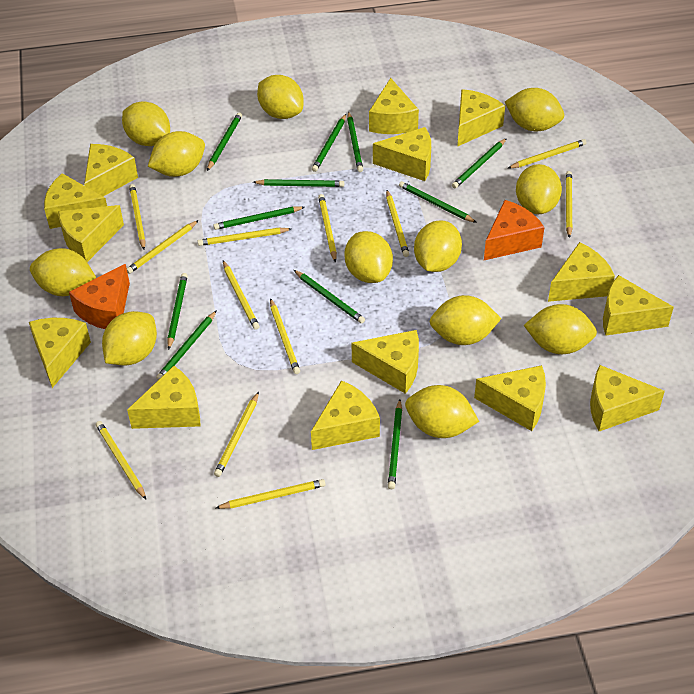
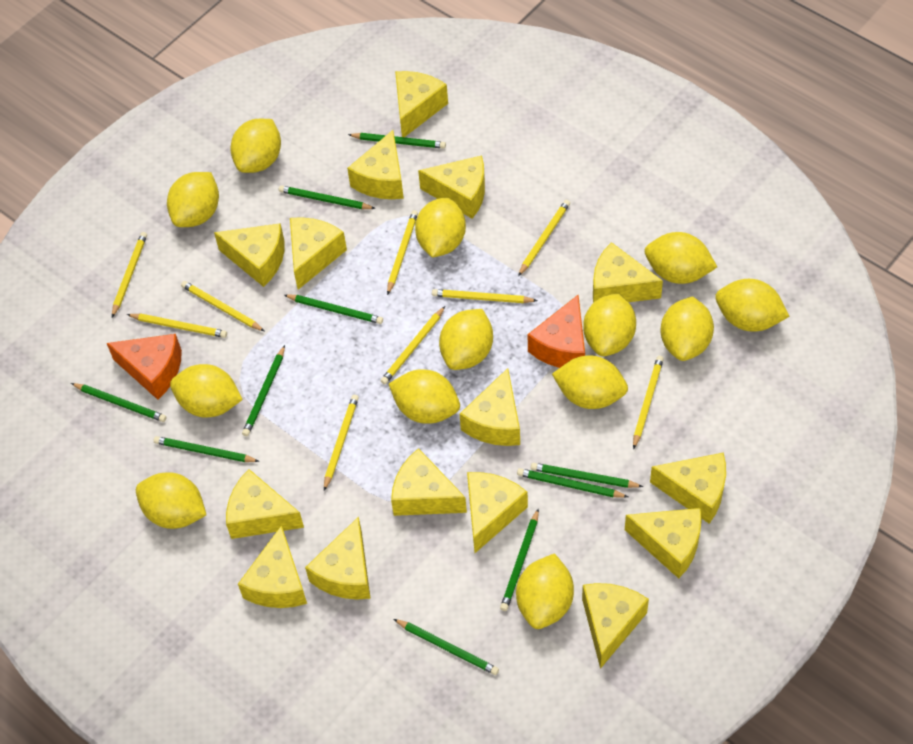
green pencil: 11 -> 10
yellow cheese: 14 -> 15
yellow lemon: 12 -> 13
yellow pencil: 12 -> 9

